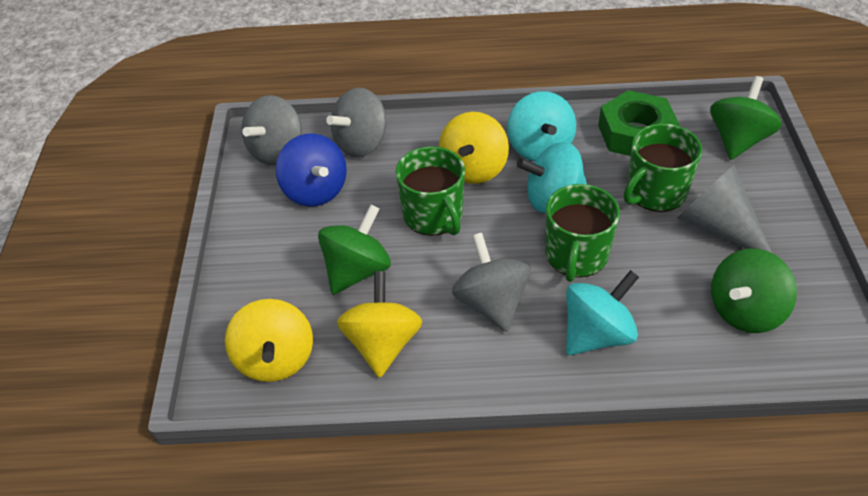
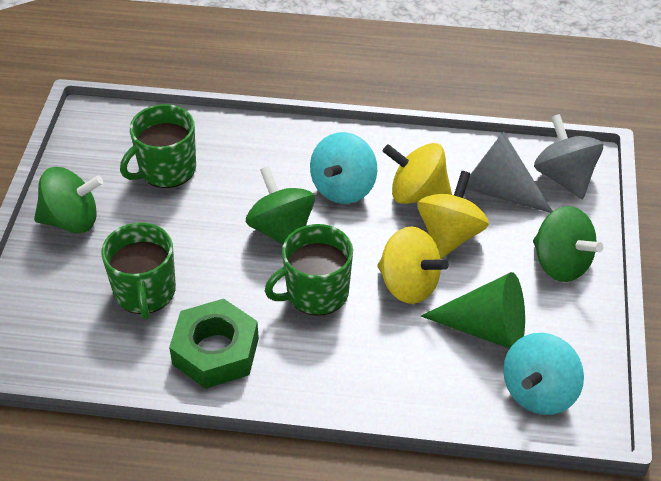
blue spinning top: 1 -> 0
green cone: 0 -> 1
grey spinning top: 3 -> 1
turquoise spinning top: 3 -> 2

